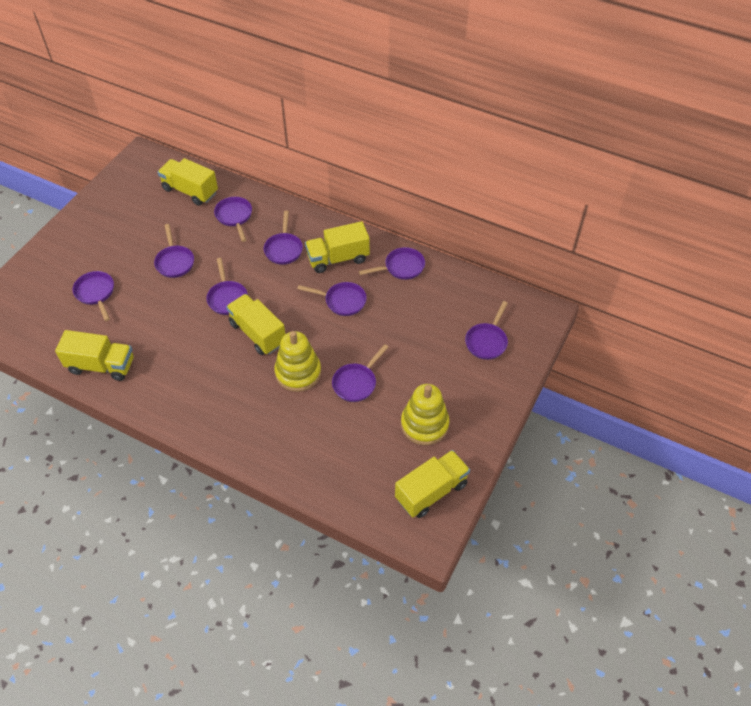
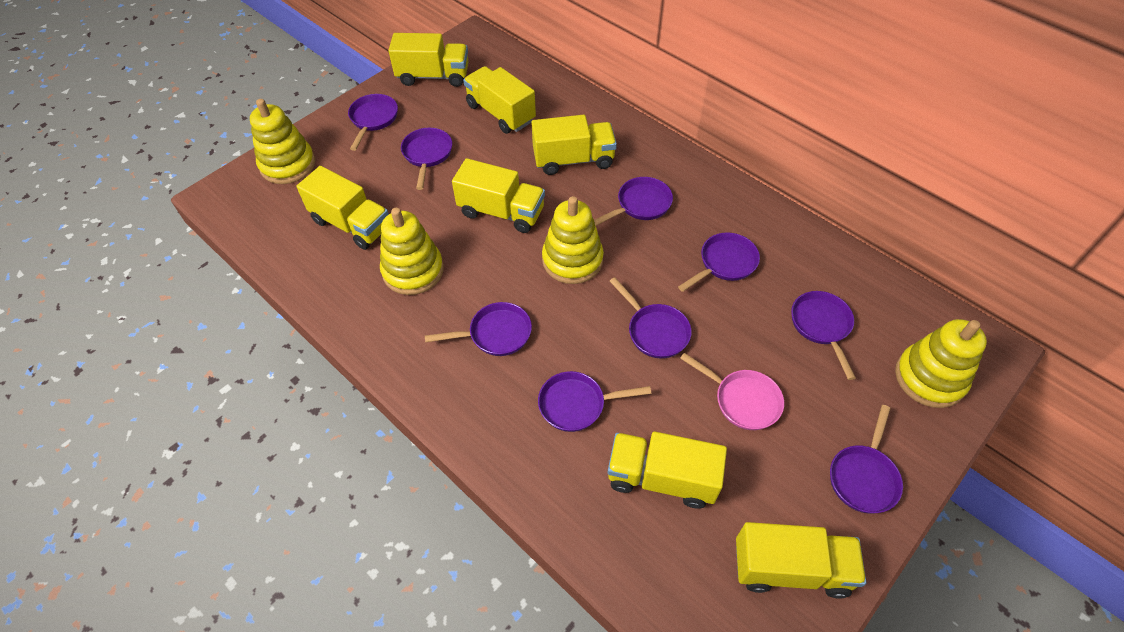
pink pan: 0 -> 1
yellow stacking toy: 2 -> 4
yellow truck: 5 -> 7

